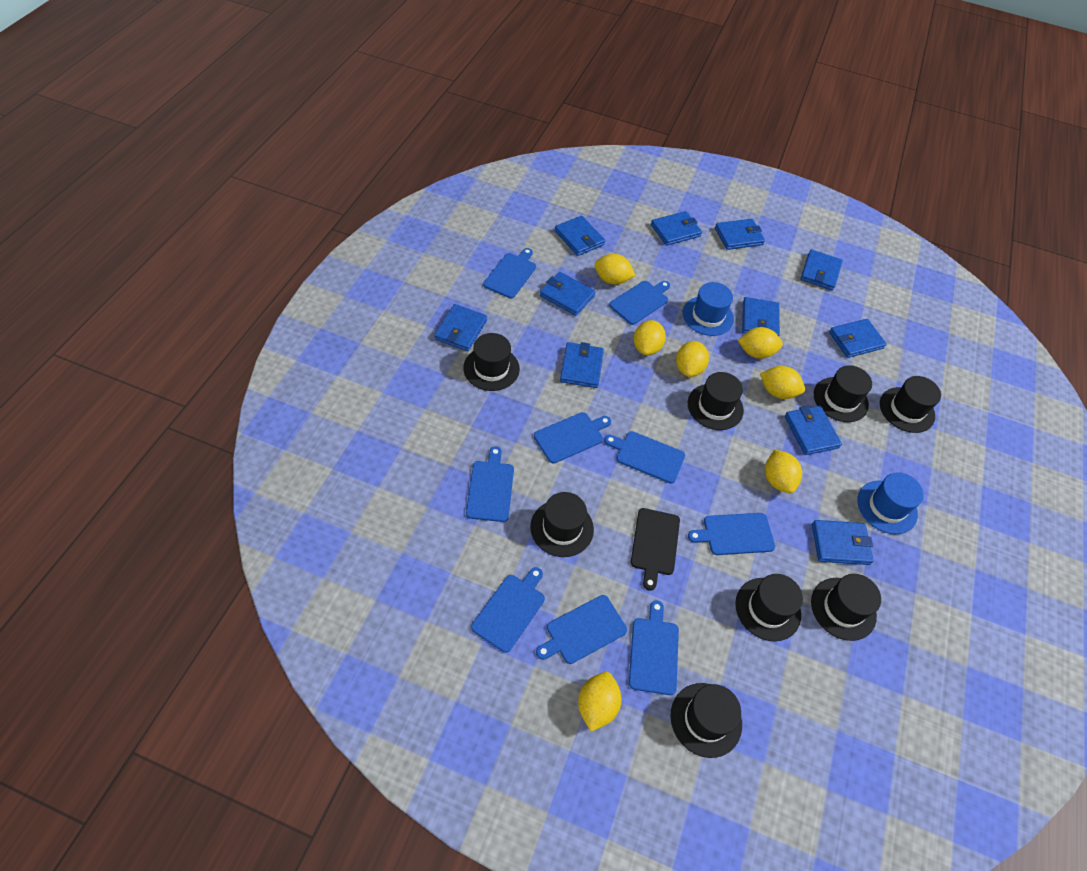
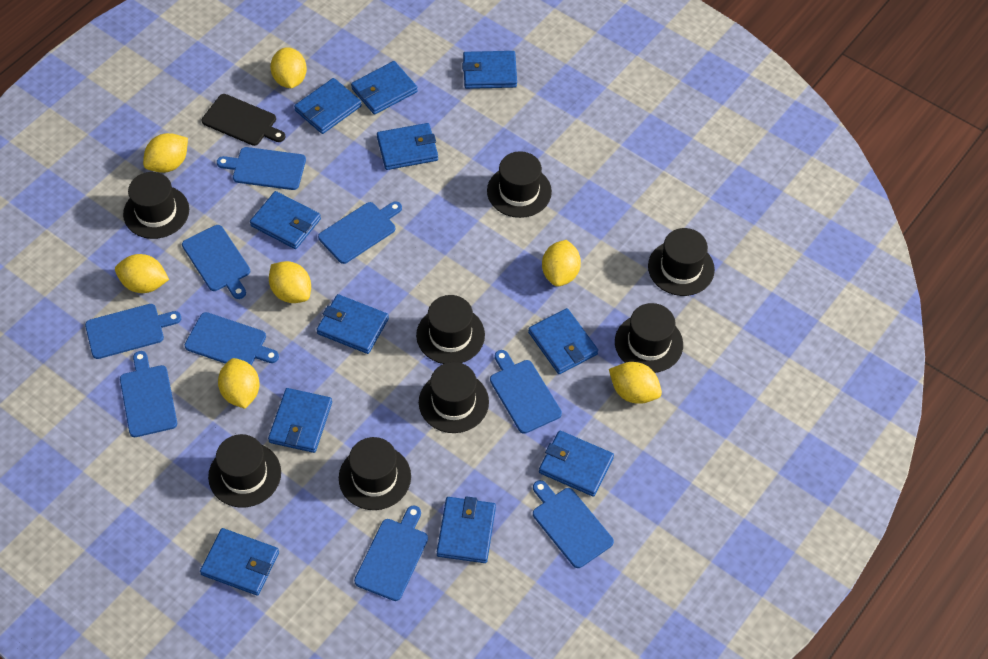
blue hat: 2 -> 0

